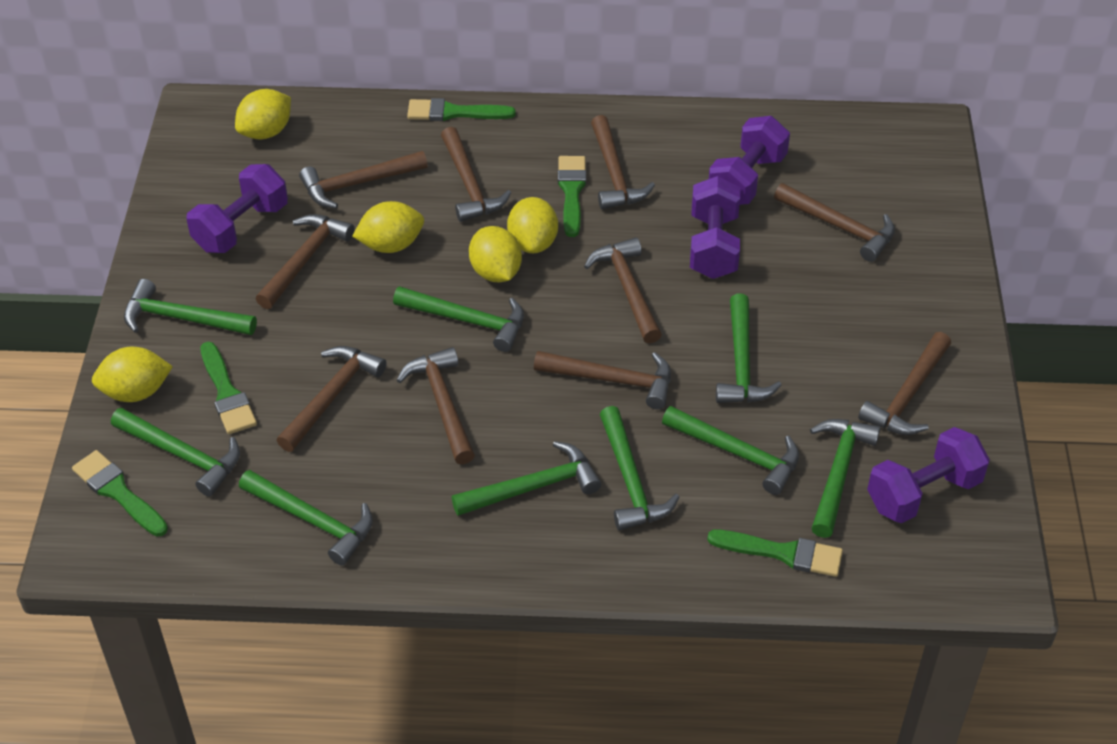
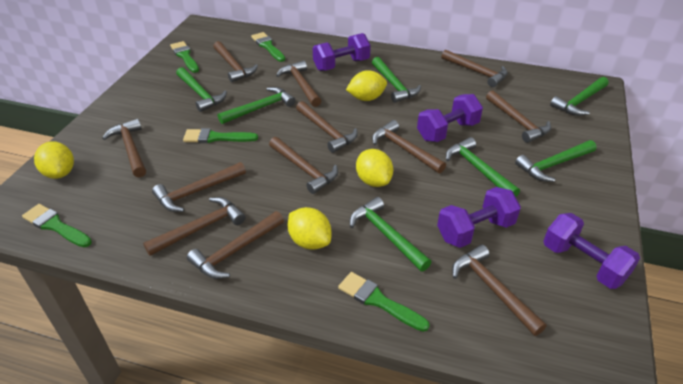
brown hammer: 10 -> 12
green hammer: 9 -> 7
yellow lemon: 5 -> 4

